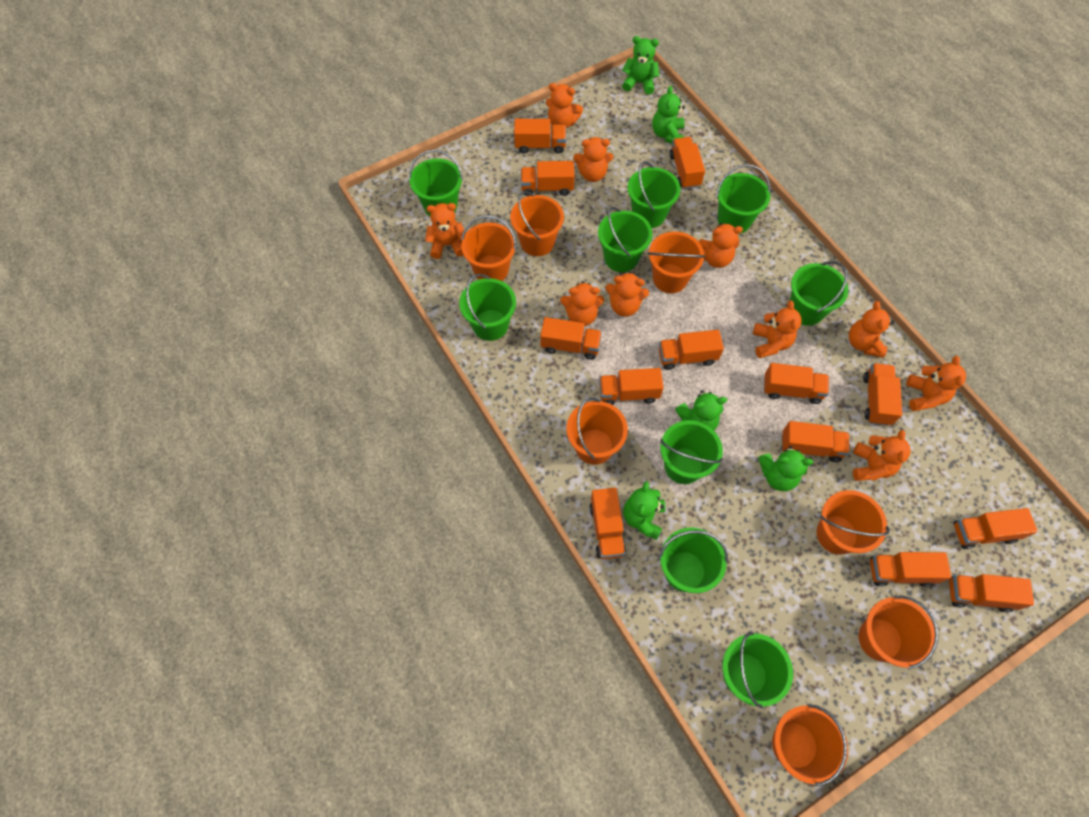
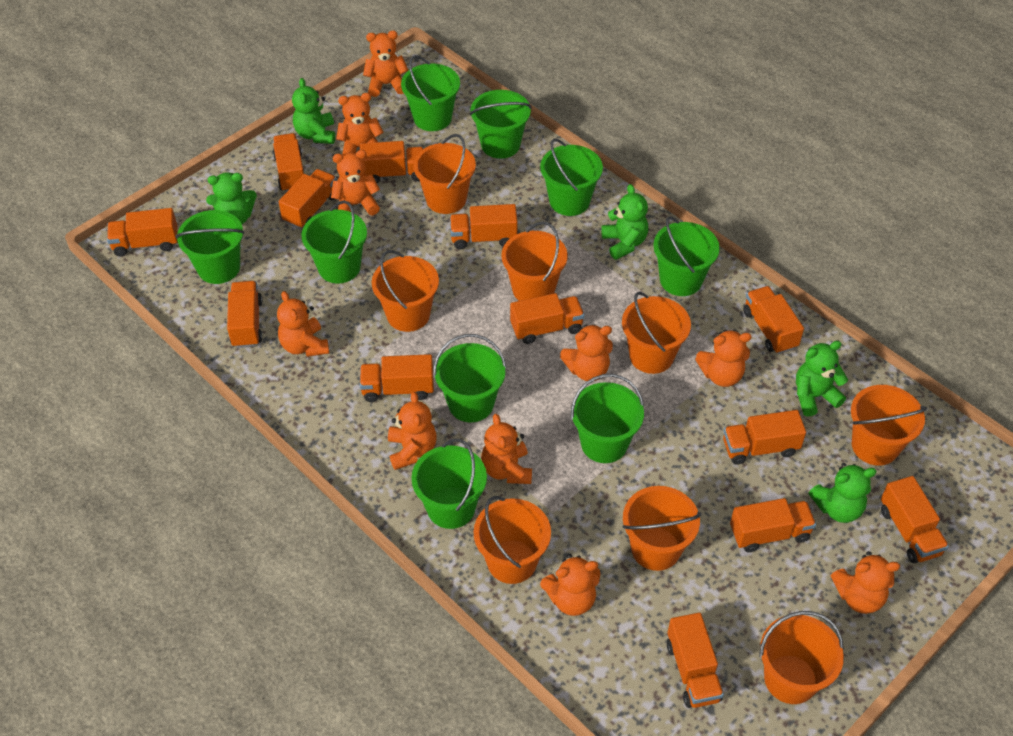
orange bucket: 7 -> 8

